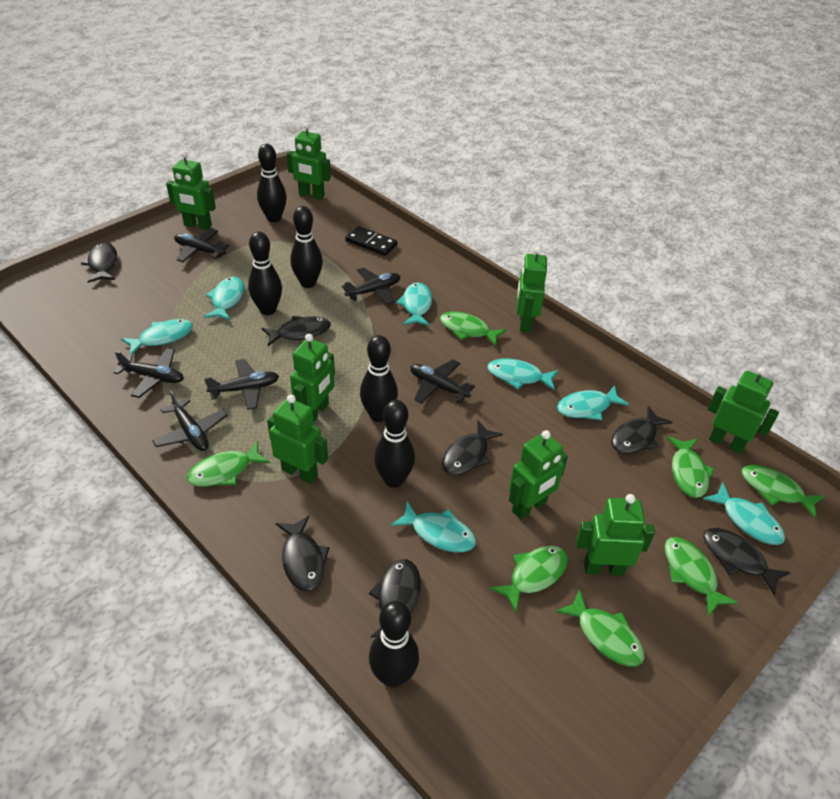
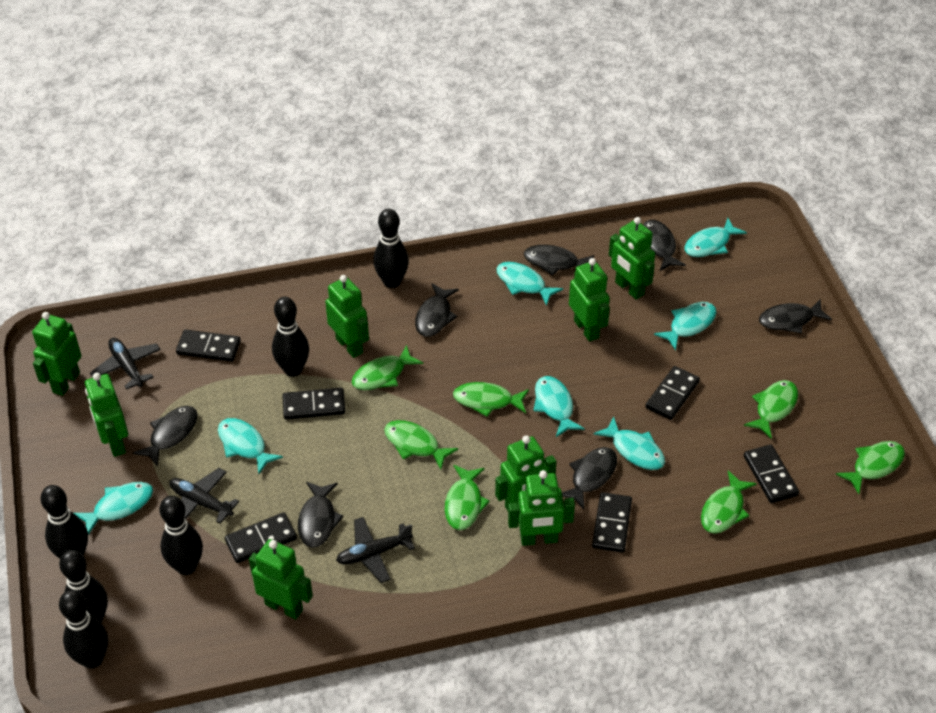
black domino: 1 -> 6
black plane: 6 -> 3

